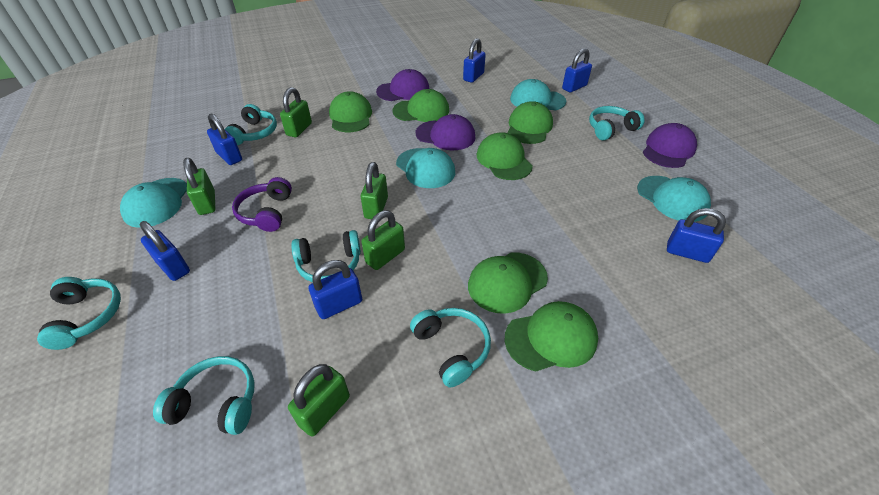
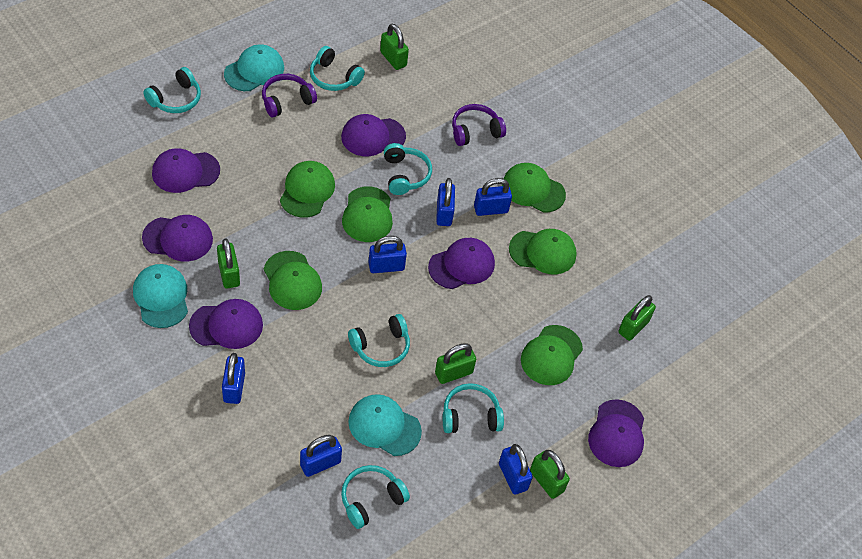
purple cap: 3 -> 6
purple headphones: 1 -> 2
turquoise cap: 4 -> 3

